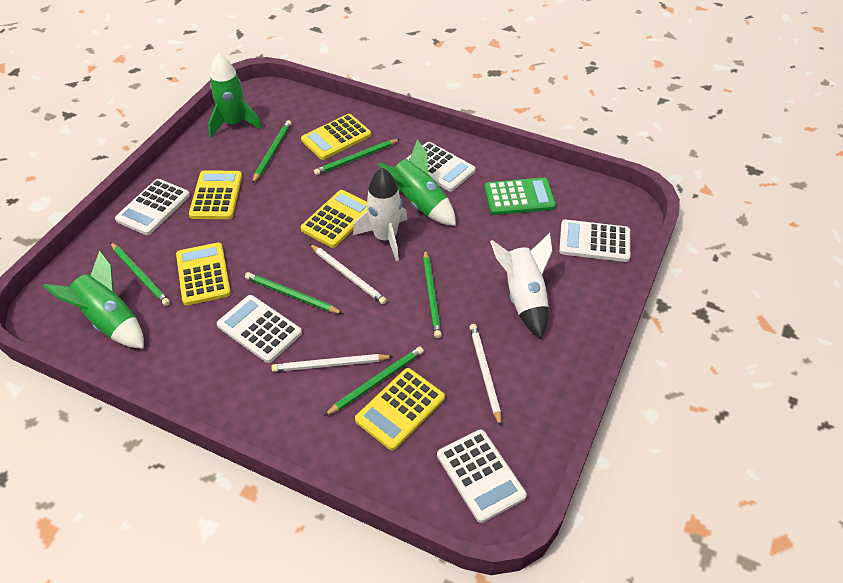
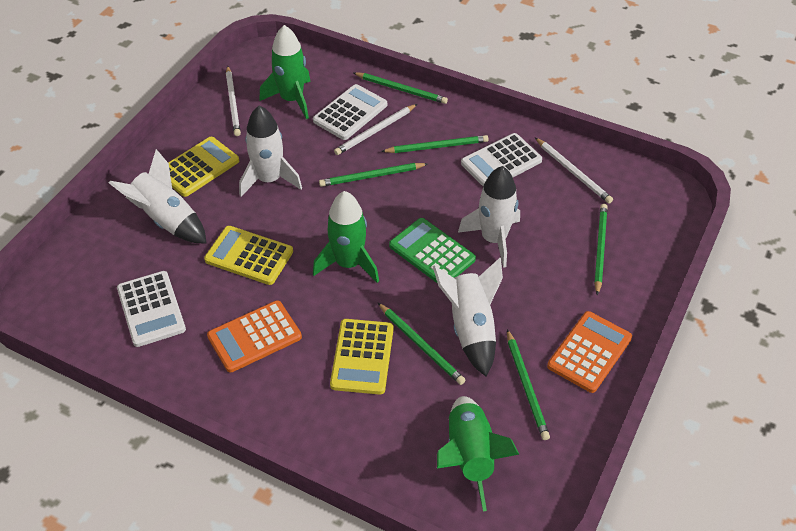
orange calculator: 0 -> 2
white calculator: 5 -> 3
white rocket: 2 -> 4
yellow calculator: 5 -> 3

